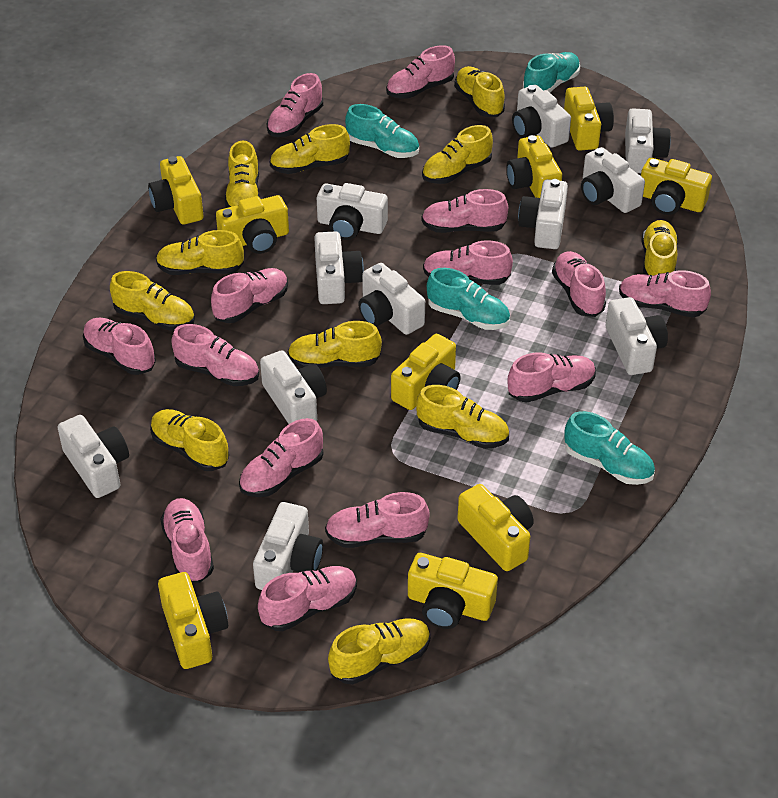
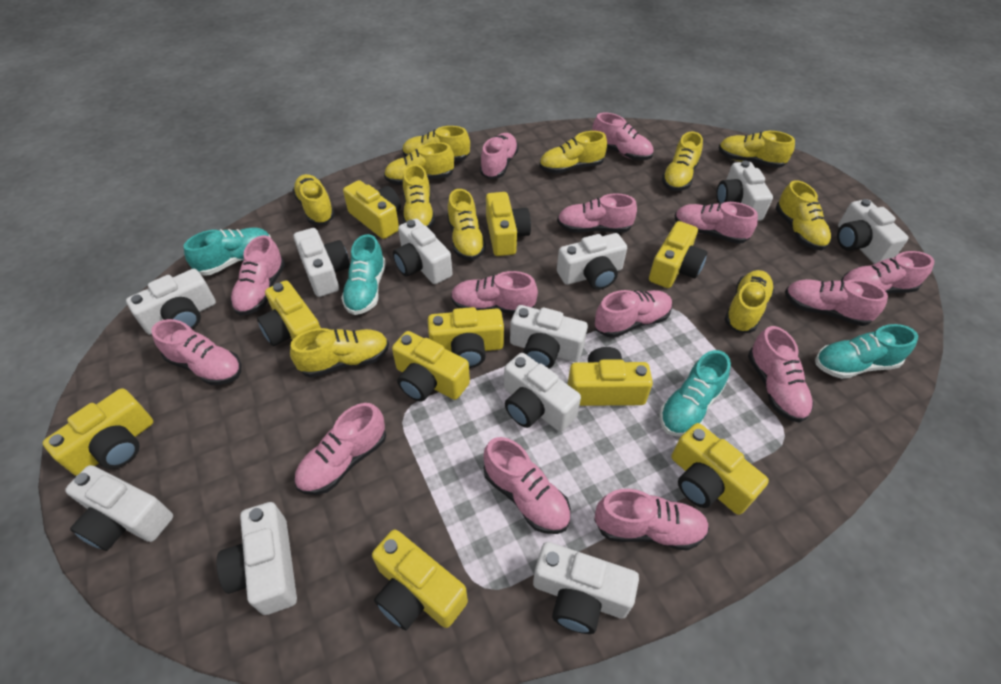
yellow camera: 9 -> 10

